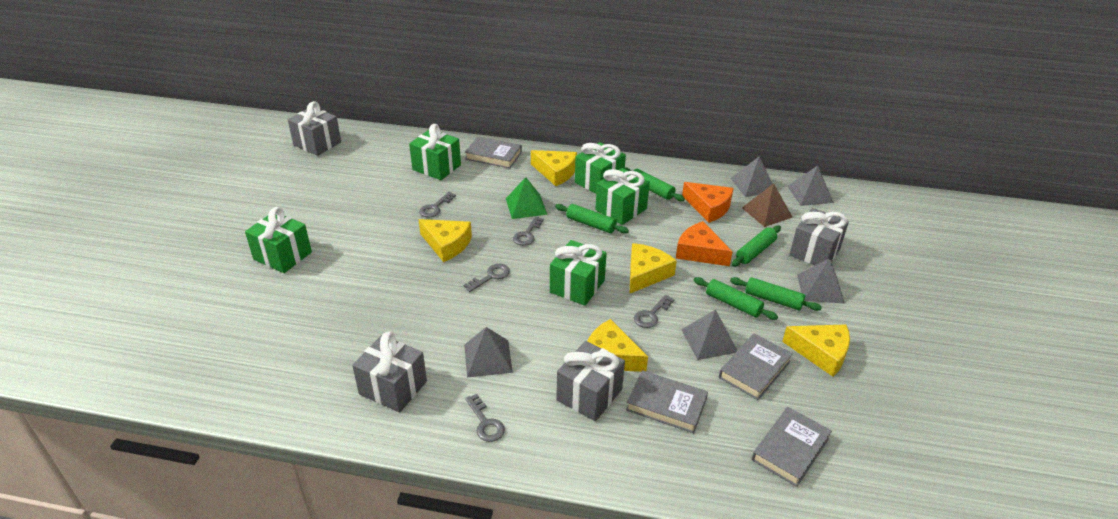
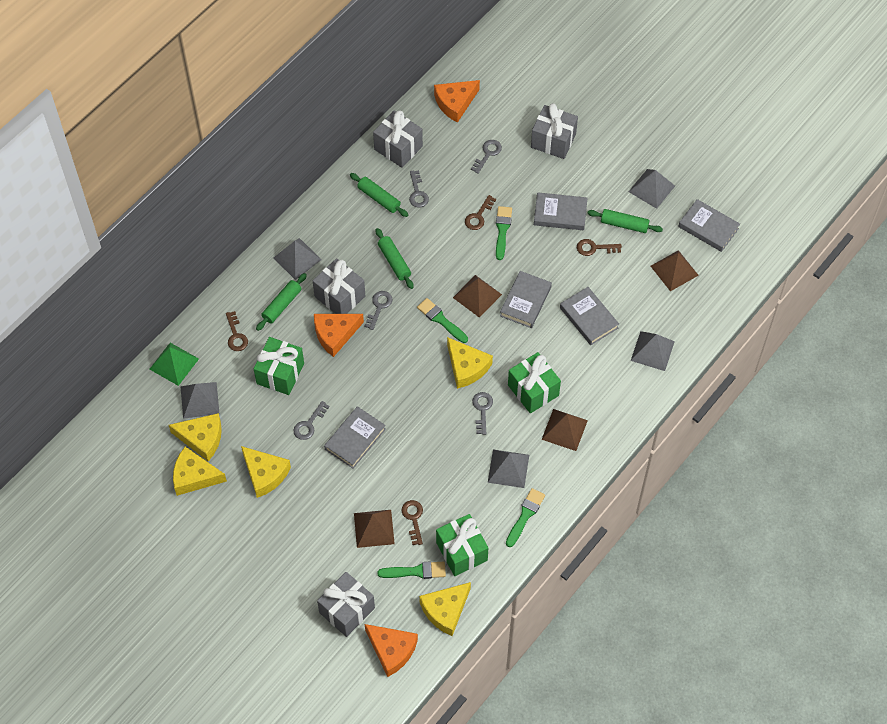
brown key: 0 -> 4
brown pyramid: 1 -> 4
green brush: 0 -> 4
green gift: 5 -> 3
green rolling pin: 5 -> 4
grey book: 4 -> 5
orange cheese: 2 -> 3

